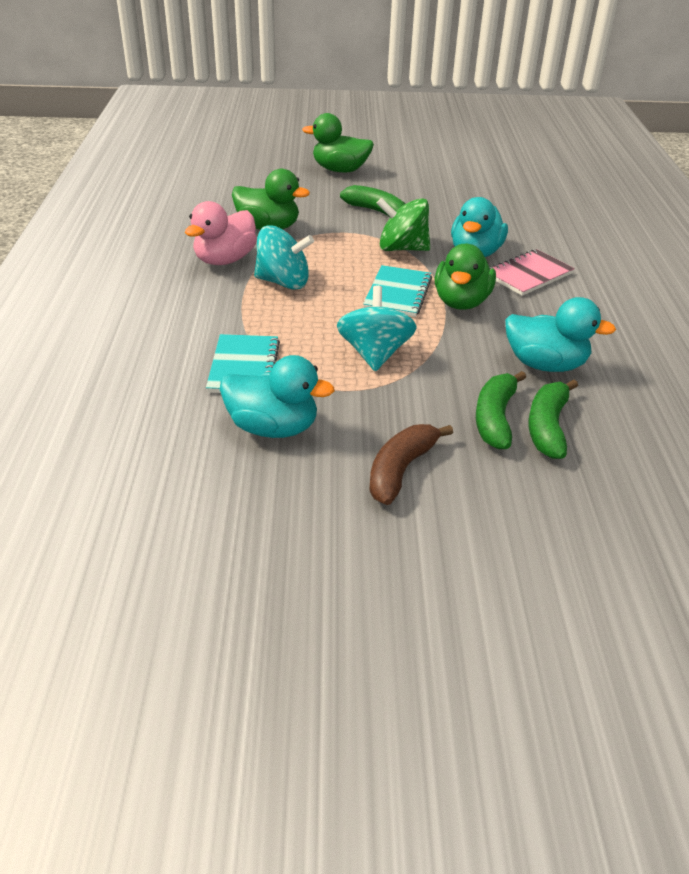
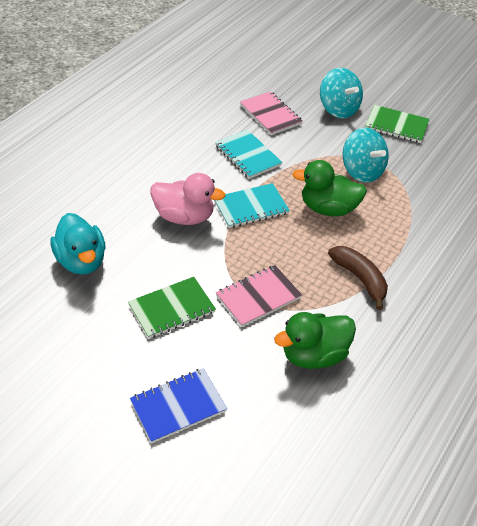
blue notebook: 0 -> 1
green banana: 3 -> 0
green duck: 3 -> 2
green notebook: 0 -> 2
green spinning top: 1 -> 0
pink notebook: 1 -> 2
turquoise duck: 3 -> 1

